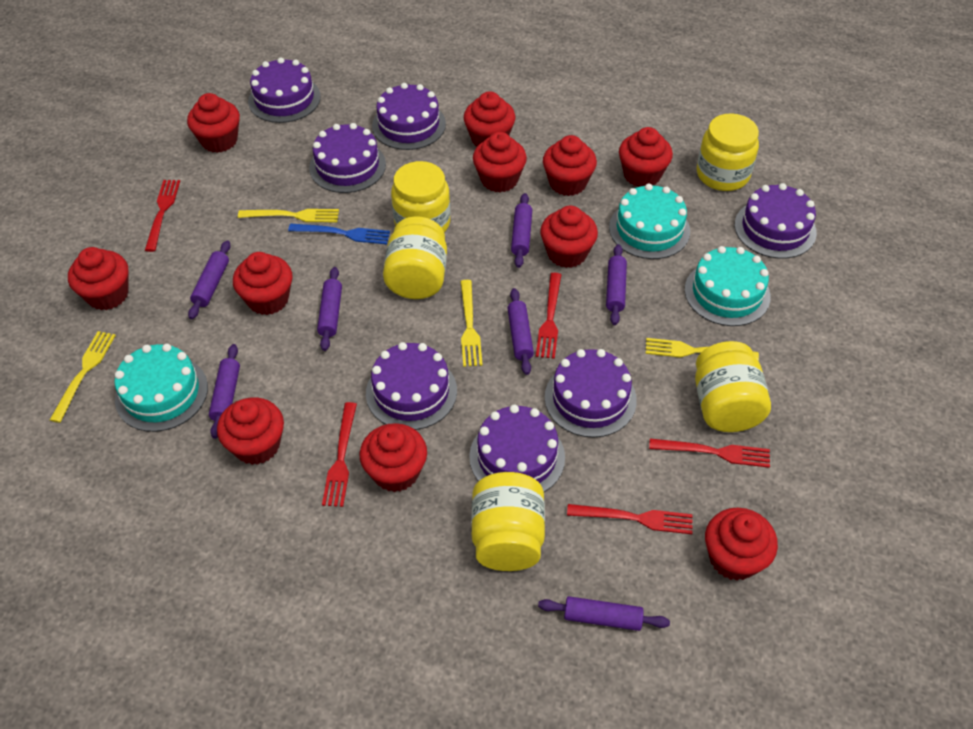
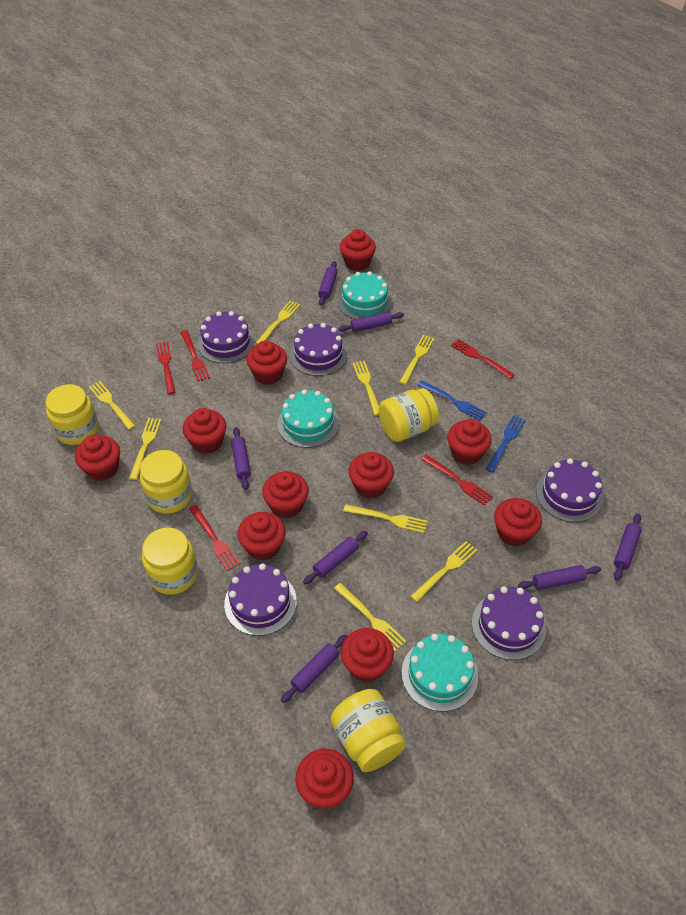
blue fork: 1 -> 2
purple cake: 7 -> 5
yellow fork: 4 -> 8

